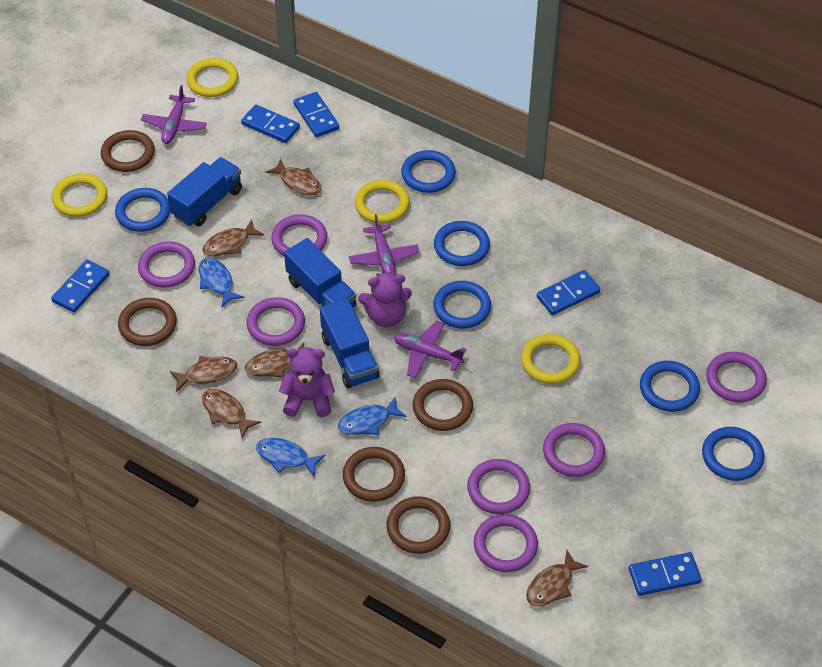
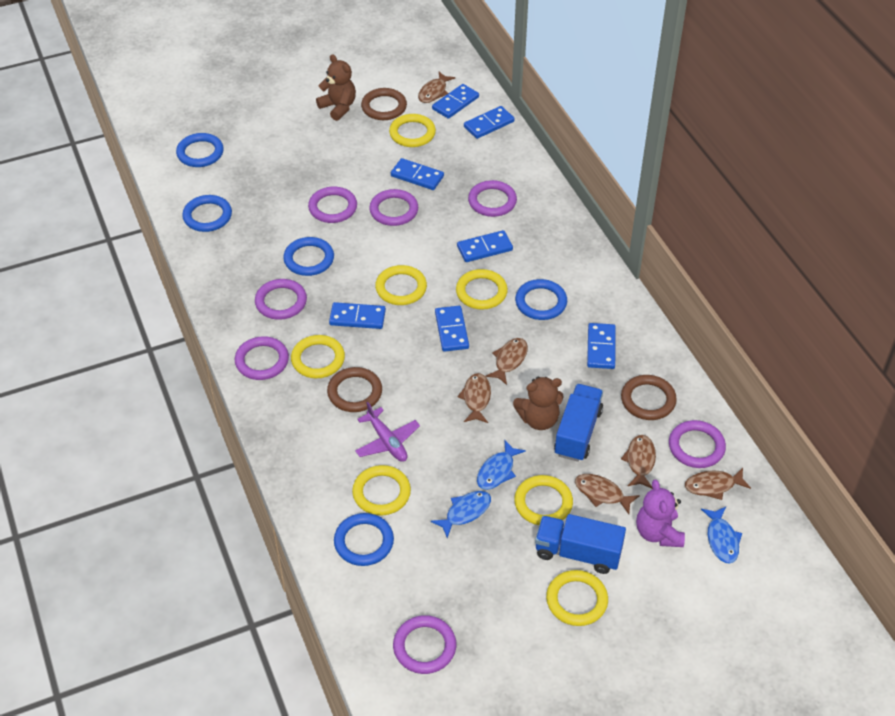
blue domino: 5 -> 7
blue ring: 6 -> 5
blue truck: 3 -> 2
brown ring: 5 -> 3
brown teddy bear: 0 -> 2
purple plane: 3 -> 1
purple teddy bear: 2 -> 1
yellow ring: 4 -> 7

